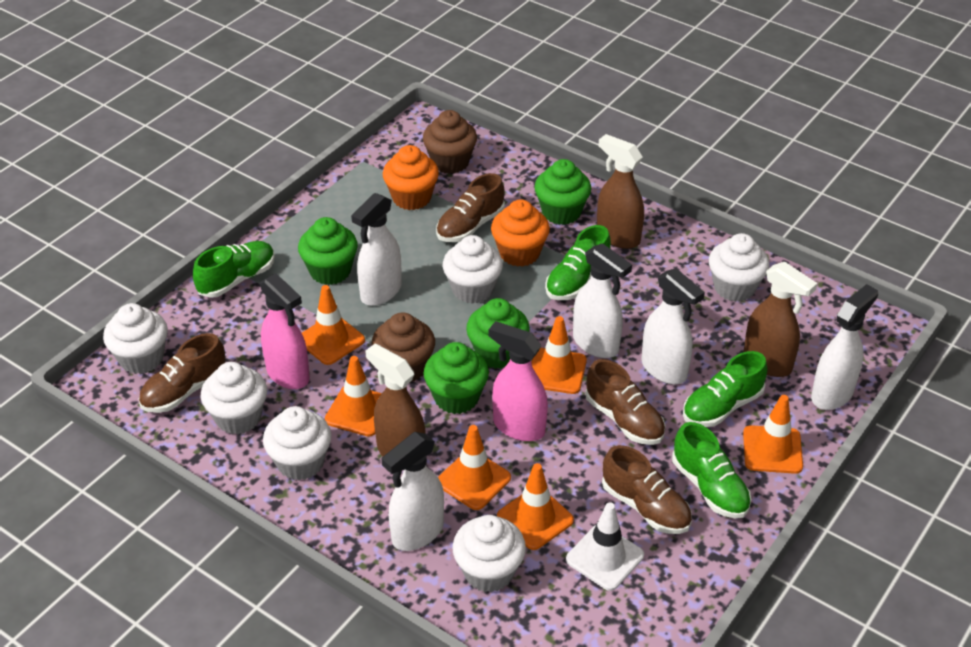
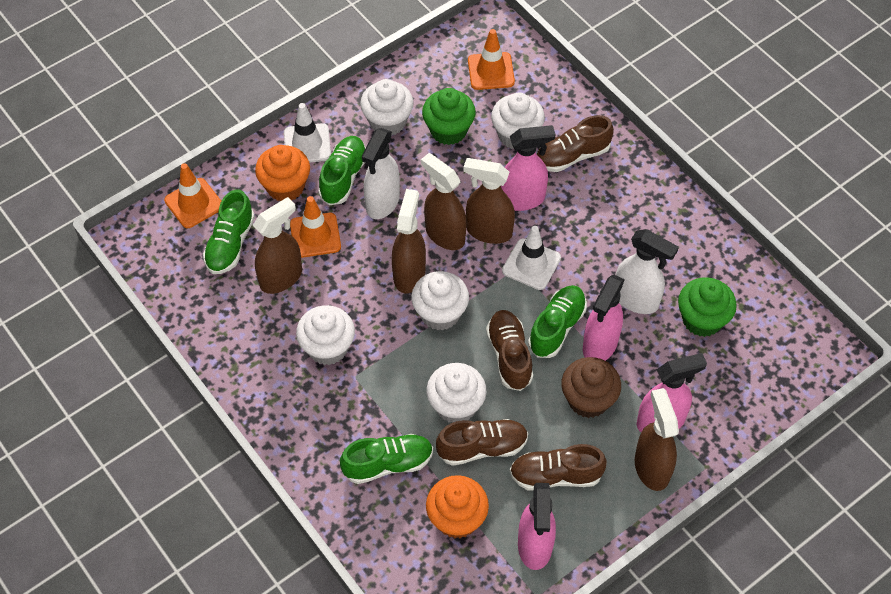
brown cupcake: 2 -> 1
brown spray bottle: 3 -> 5
green cupcake: 4 -> 2
orange traffic cone: 6 -> 3
pink spray bottle: 2 -> 4
white cupcake: 6 -> 5
white spray bottle: 5 -> 2
white traffic cone: 1 -> 2

